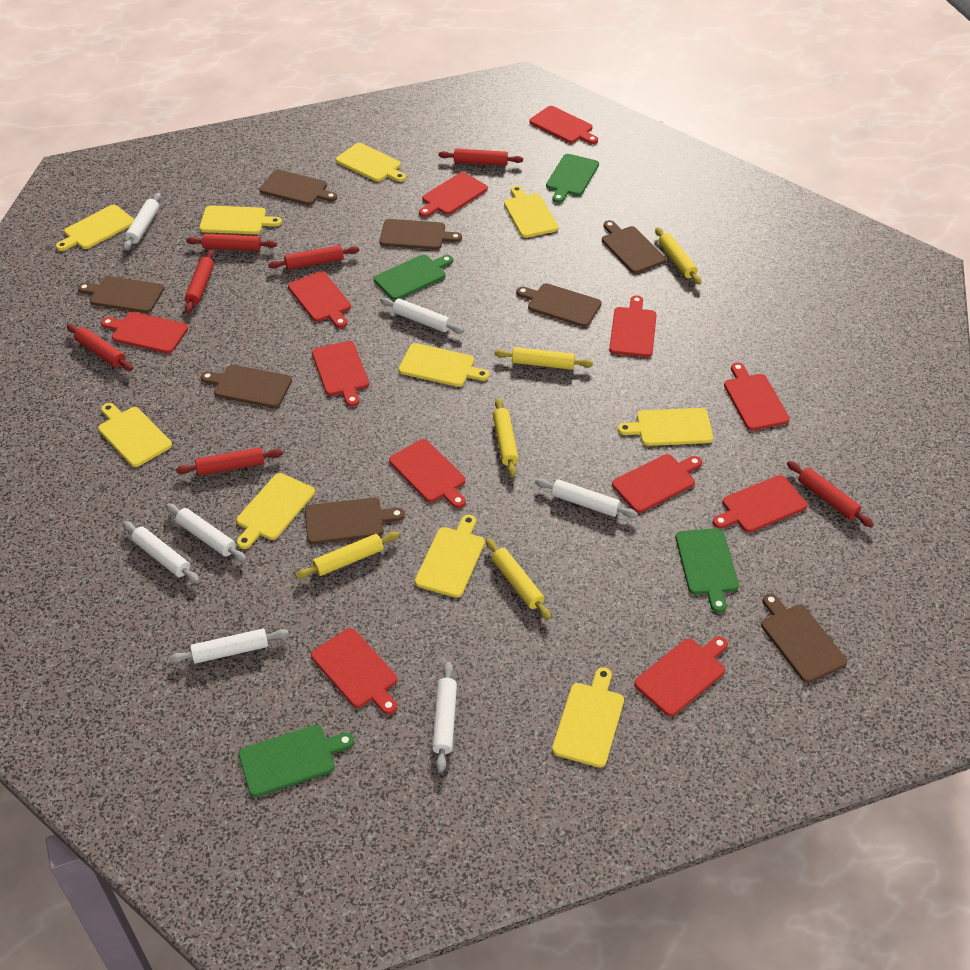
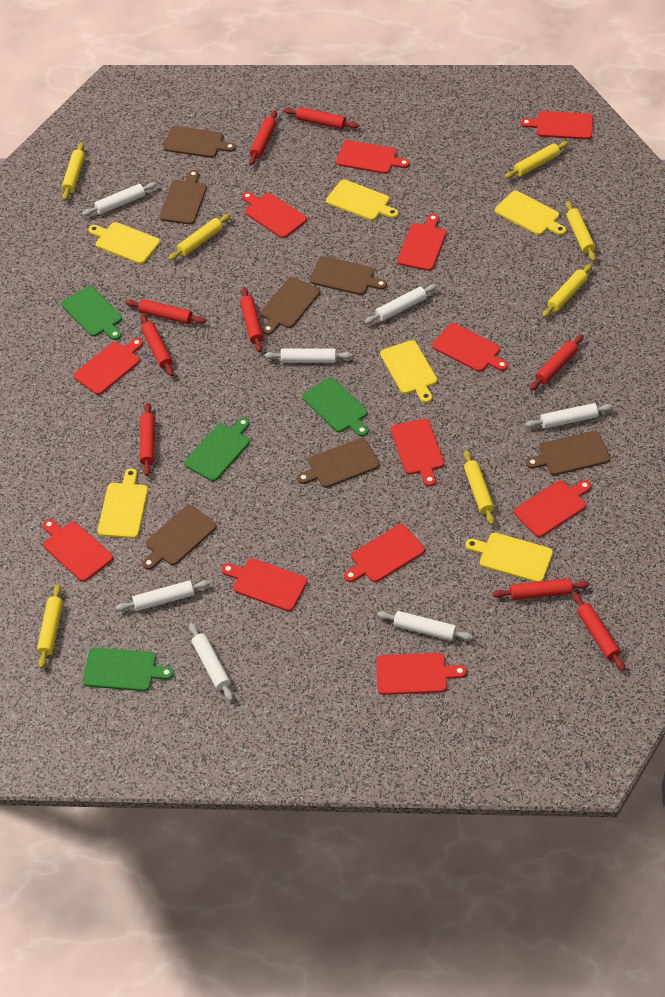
brown cutting board: 8 -> 7
red rolling pin: 7 -> 9
yellow cutting board: 10 -> 6
yellow rolling pin: 5 -> 7

